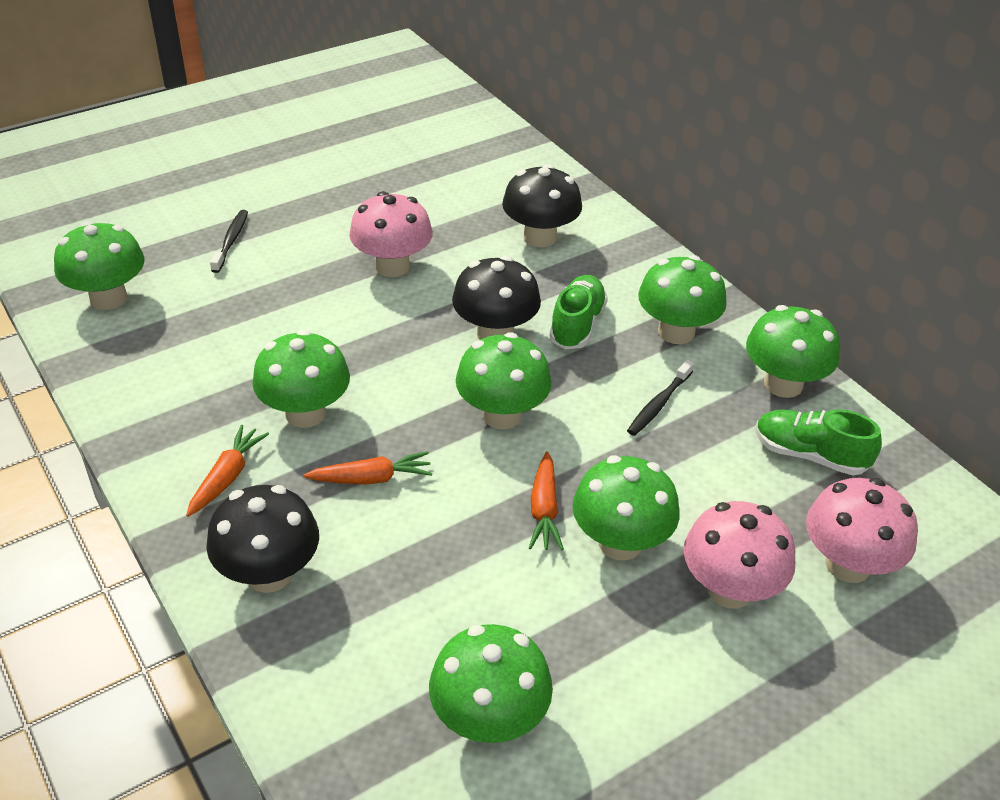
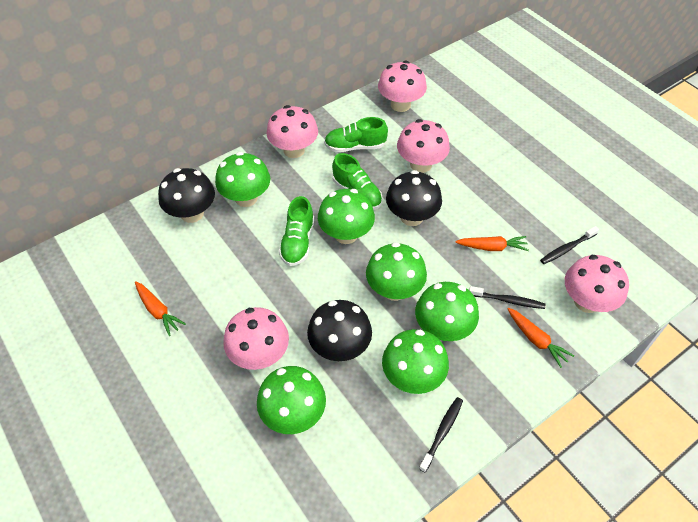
black toothbrush: 2 -> 3
green mushroom: 7 -> 6
green shoe: 2 -> 3
pink mushroom: 3 -> 5

